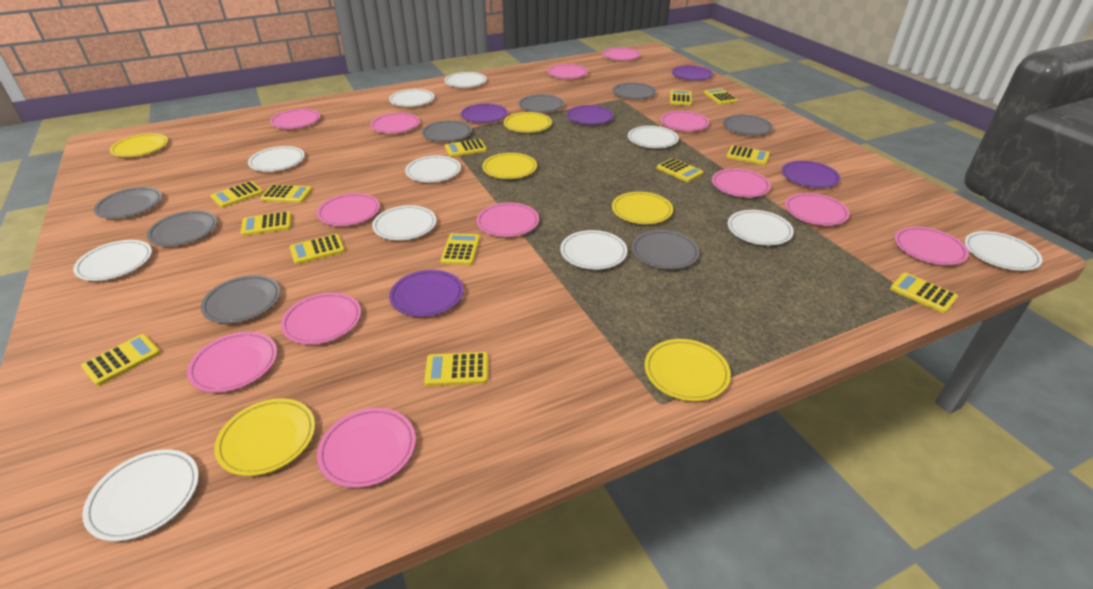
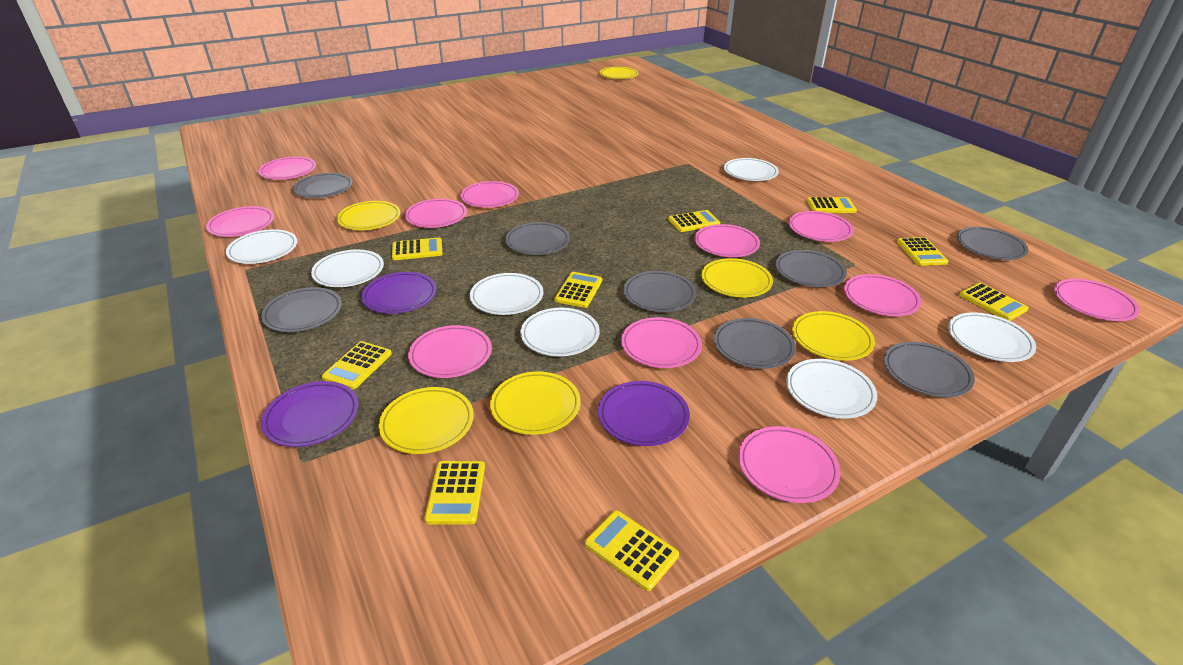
pink plate: 13 -> 11
purple plate: 5 -> 3
white plate: 11 -> 7
yellow calculator: 13 -> 9

